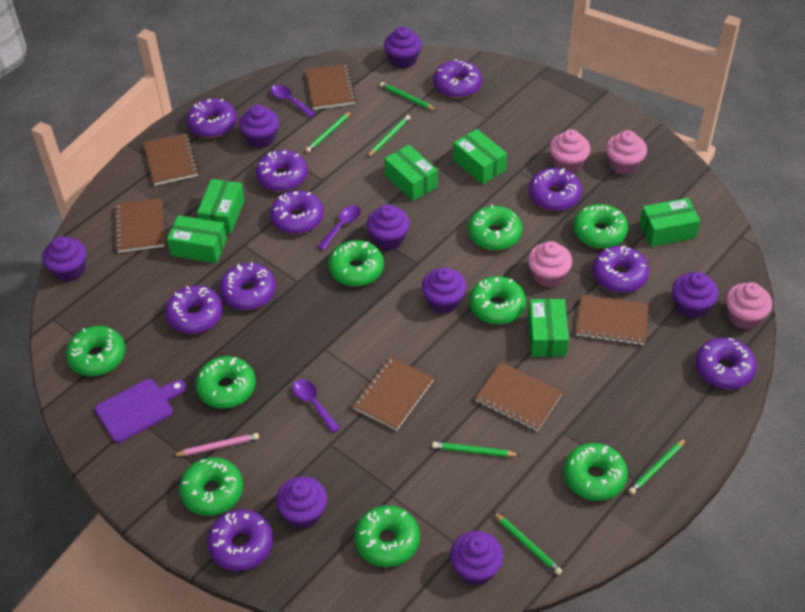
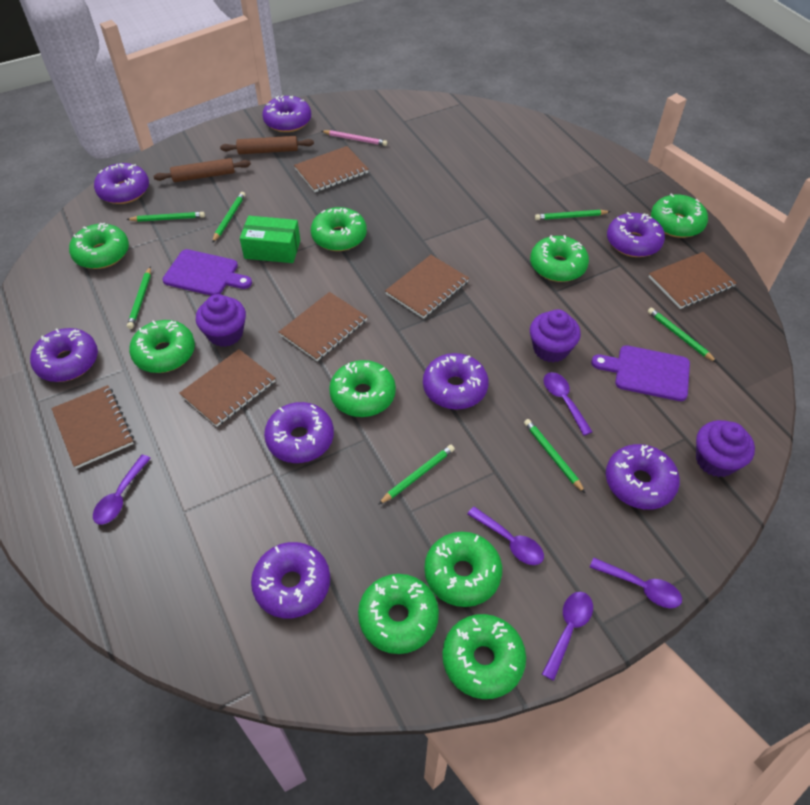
brown rolling pin: 0 -> 2
green box: 6 -> 1
green pencil: 6 -> 7
pink cupcake: 4 -> 0
purple cupcake: 8 -> 3
purple cutting board: 1 -> 2
purple donut: 10 -> 8
purple spoon: 3 -> 5

